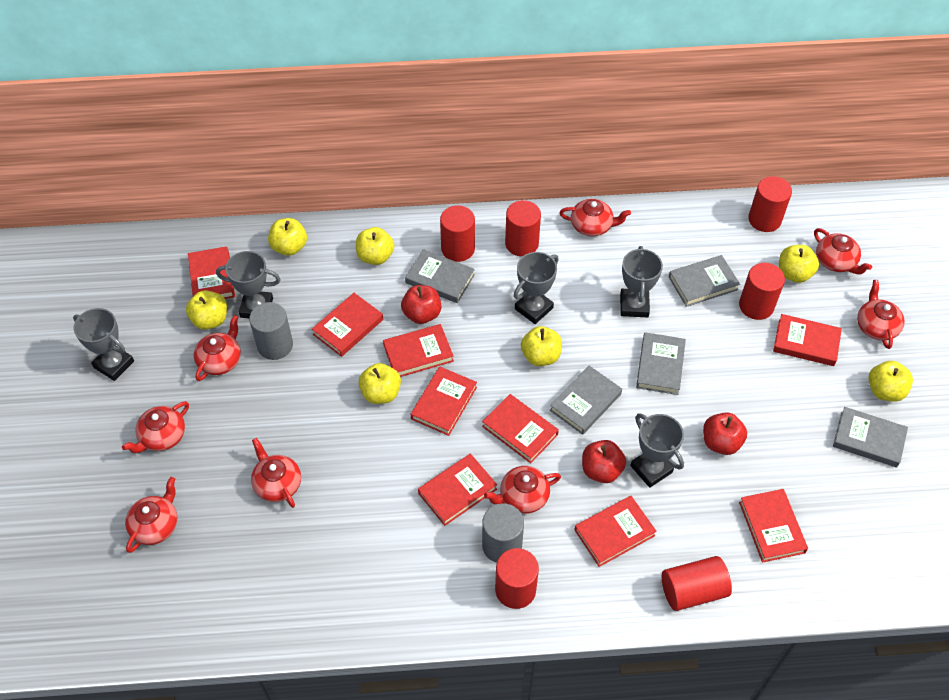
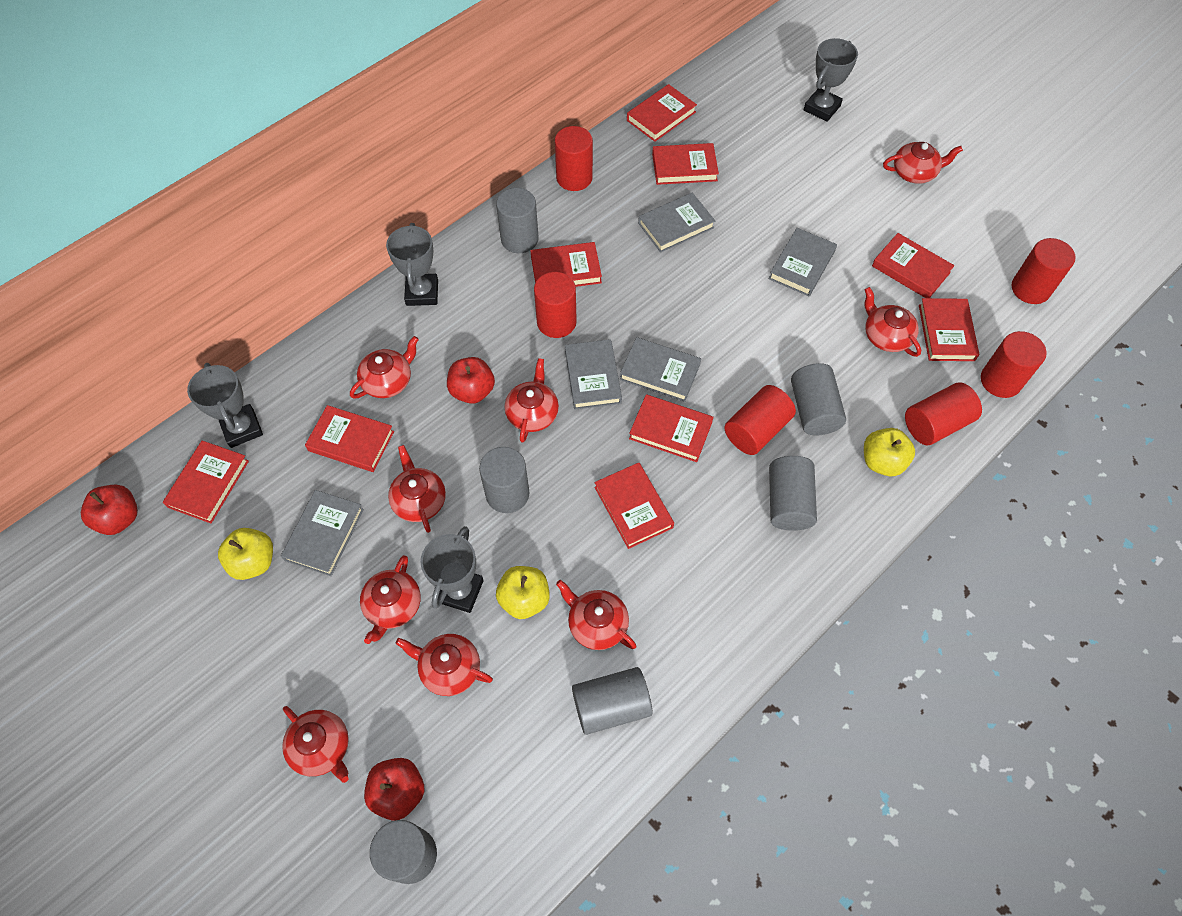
grey cylinder: 2 -> 6
grey trophy: 5 -> 4
red teapot: 8 -> 9
yellow apple: 7 -> 3

